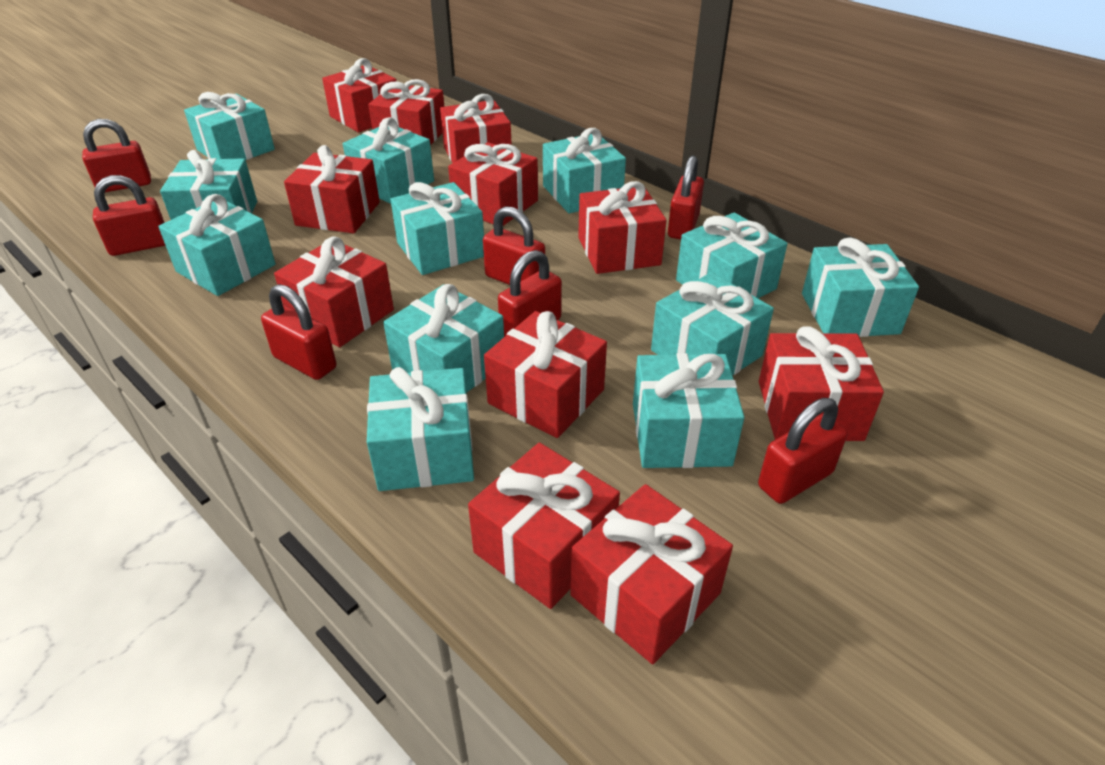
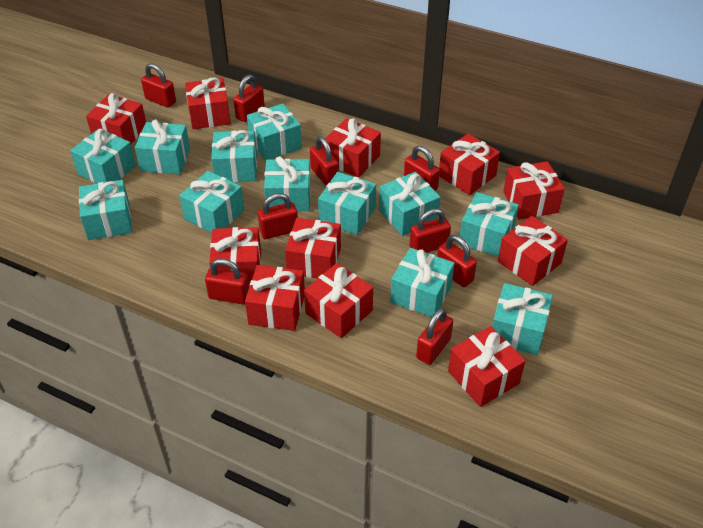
red padlock: 7 -> 9

